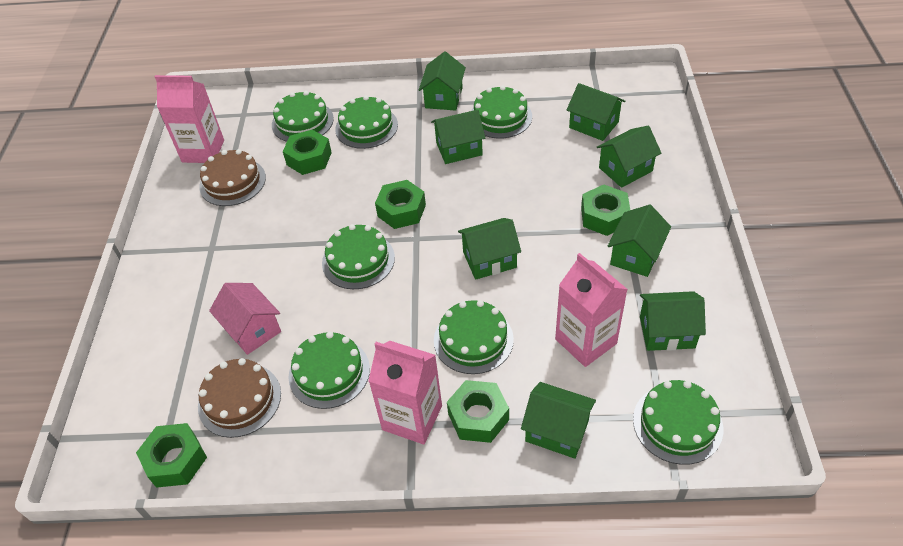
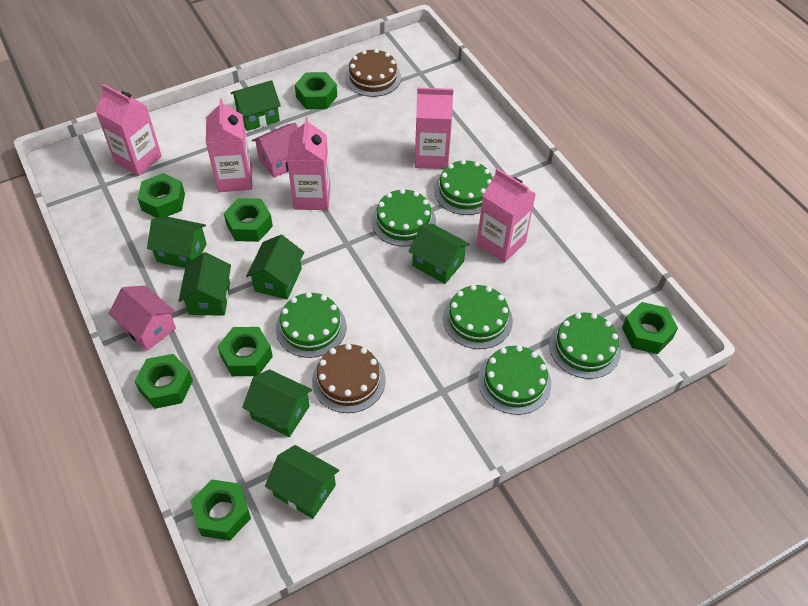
green cake: 7 -> 6
green house: 8 -> 7
green nut: 5 -> 7
pink carton: 3 -> 5
pink house: 1 -> 2

